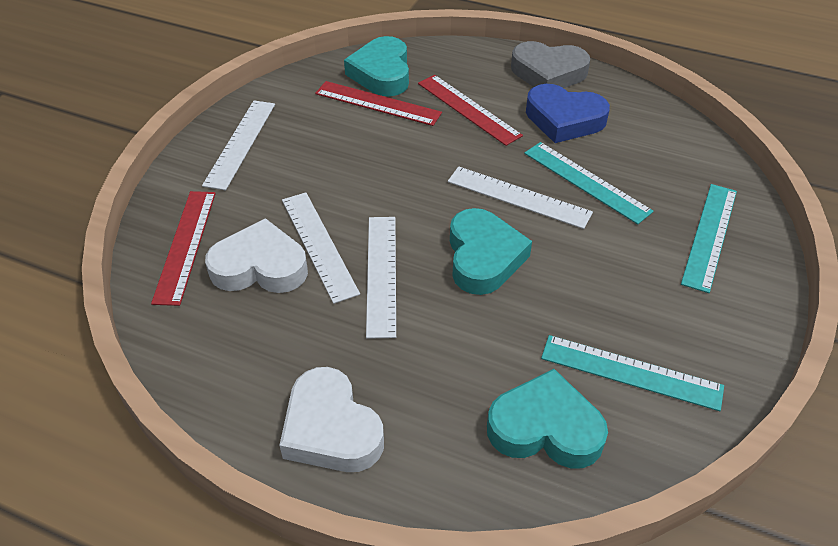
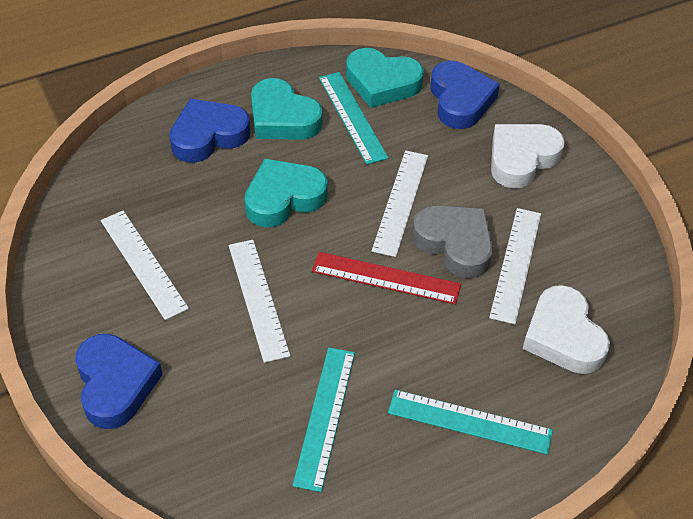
blue heart: 1 -> 3
red ruler: 3 -> 1

